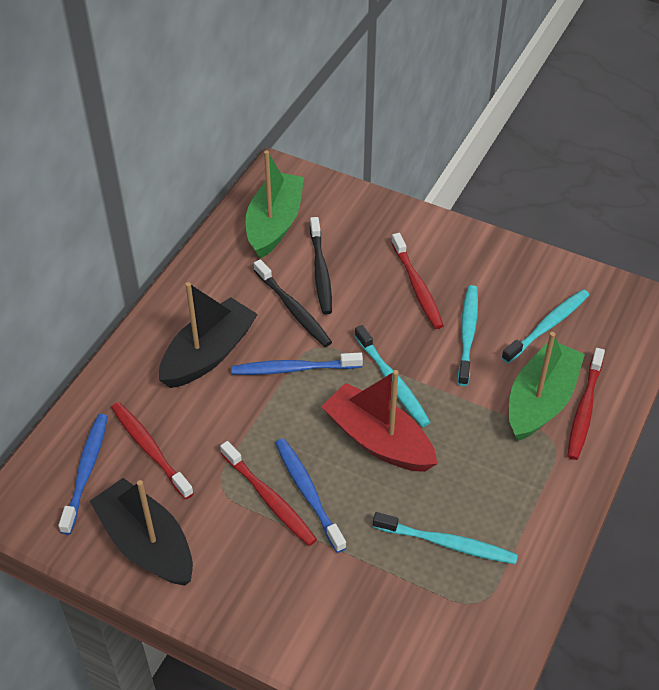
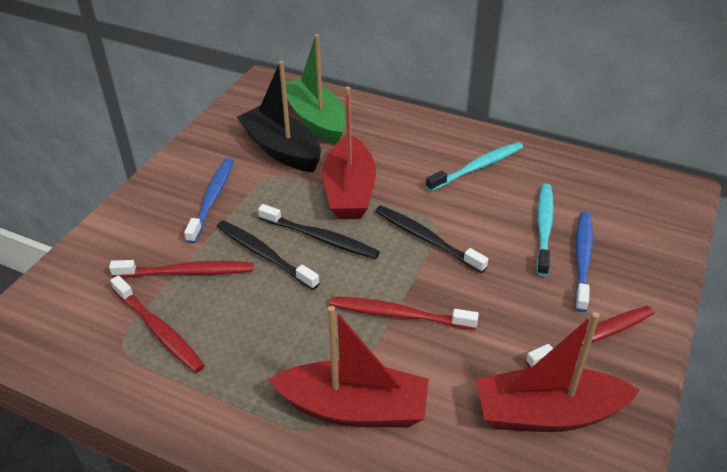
black boat: 2 -> 1
black toothbrush: 2 -> 3
blue toothbrush: 3 -> 2
green boat: 2 -> 1
red boat: 1 -> 3
turquoise toothbrush: 4 -> 2

